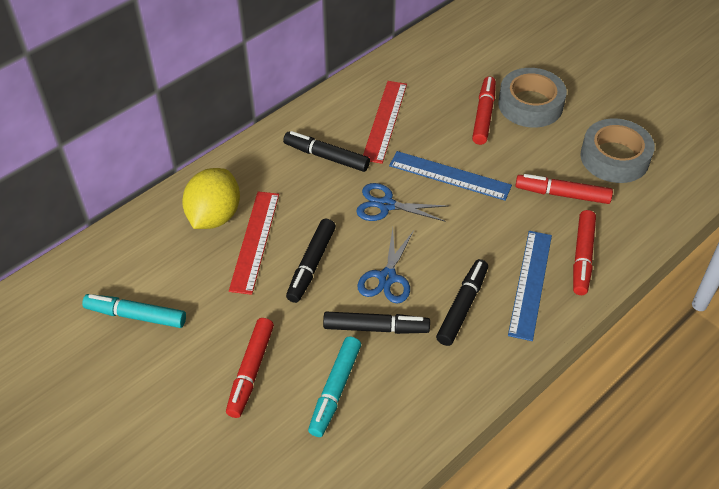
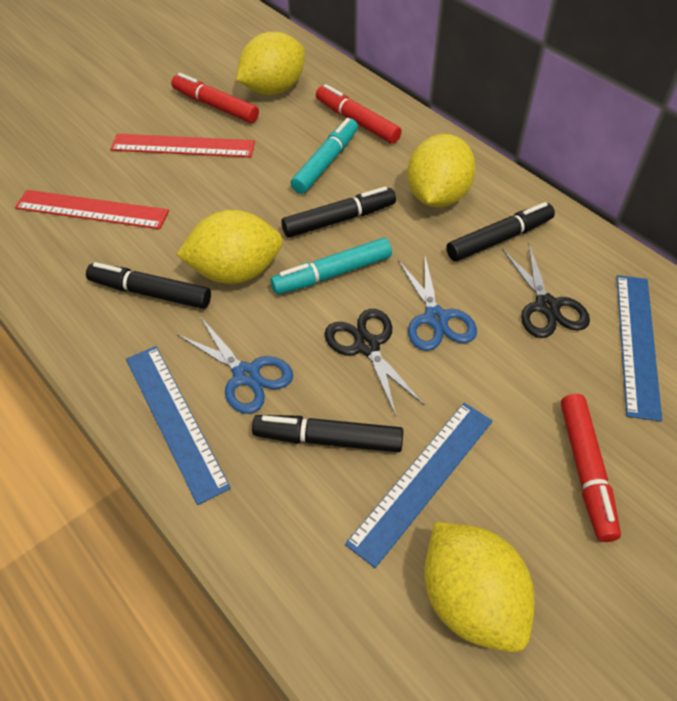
black scissors: 0 -> 2
blue ruler: 2 -> 3
grey tape: 2 -> 0
red marker: 4 -> 3
yellow lemon: 1 -> 4

